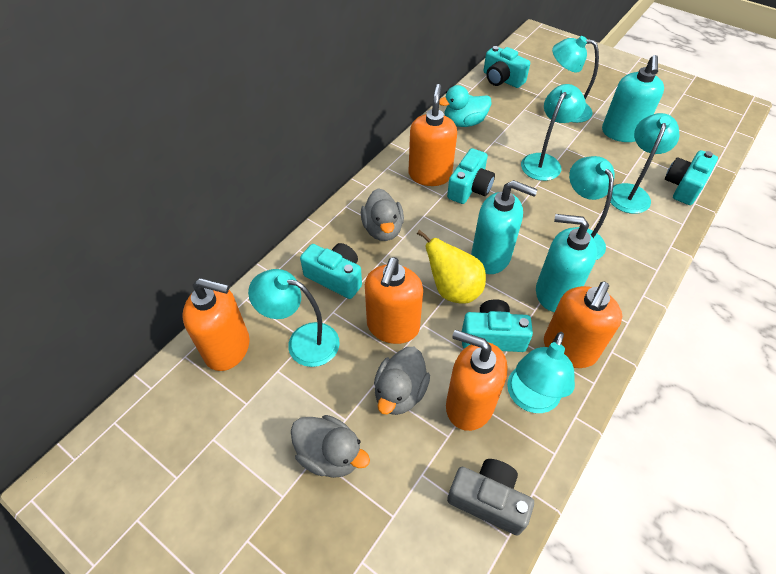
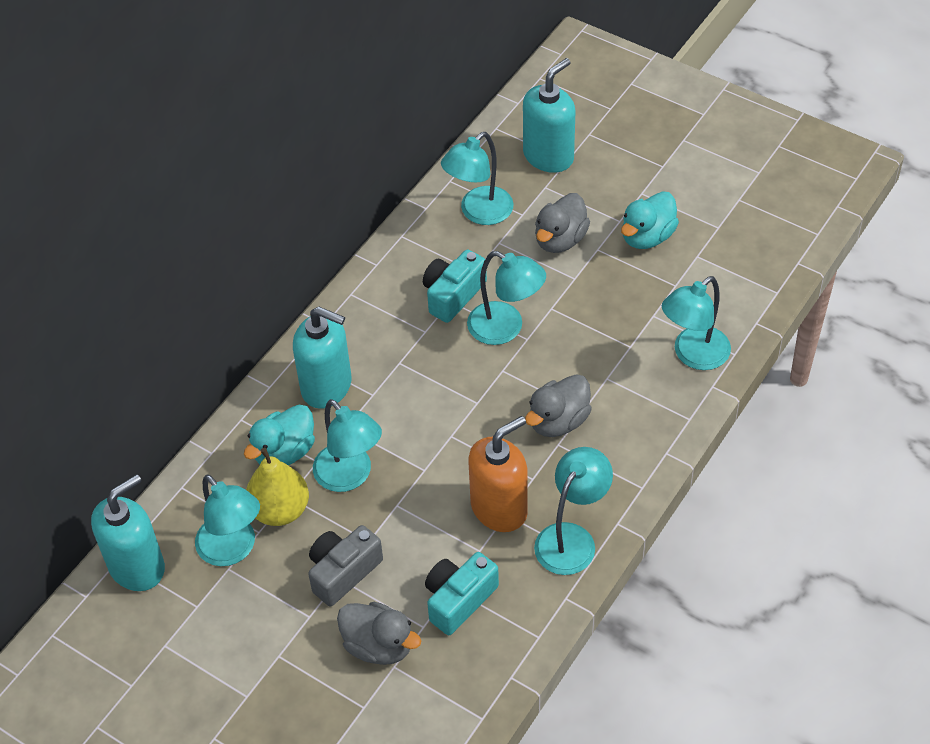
orange soap dispenser: 5 -> 1
turquoise camera: 5 -> 2
turquoise duck: 1 -> 2

